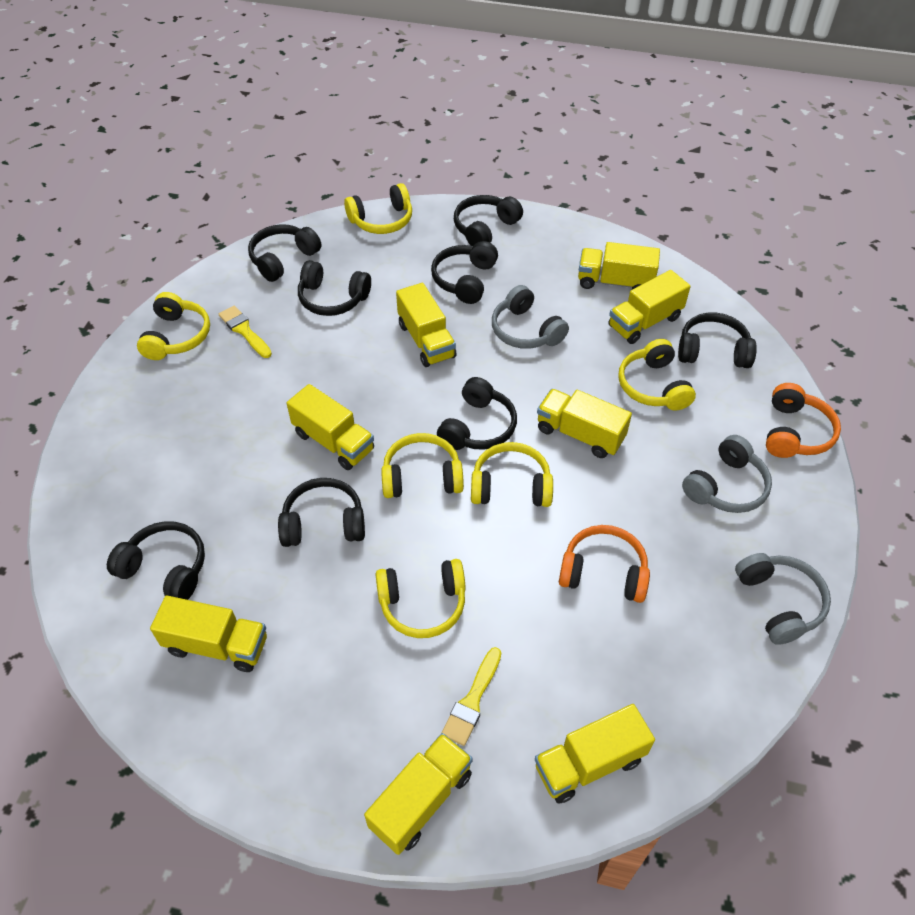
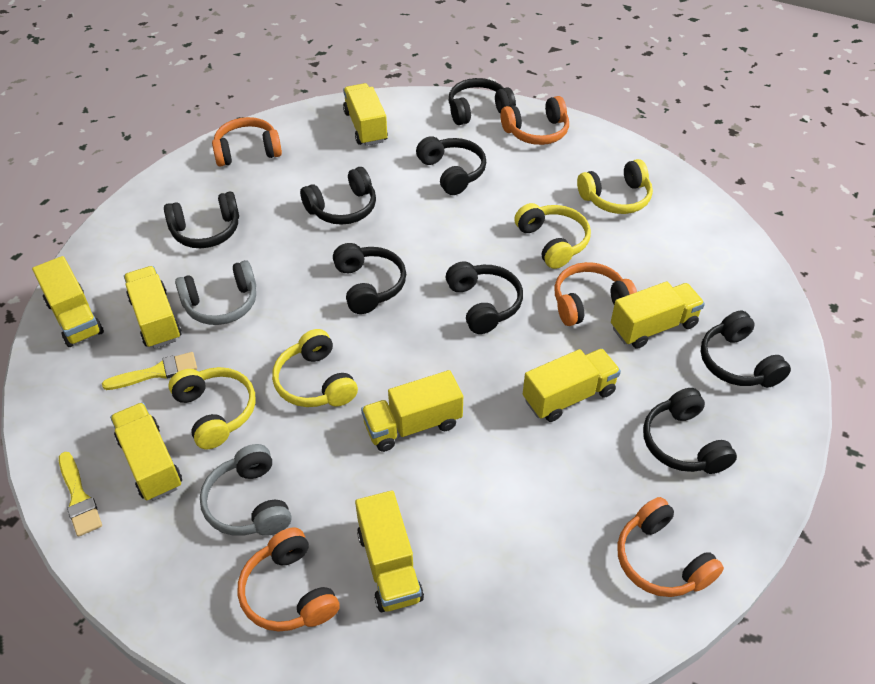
grey headphones: 3 -> 2
orange headphones: 2 -> 5
yellow headphones: 6 -> 4

